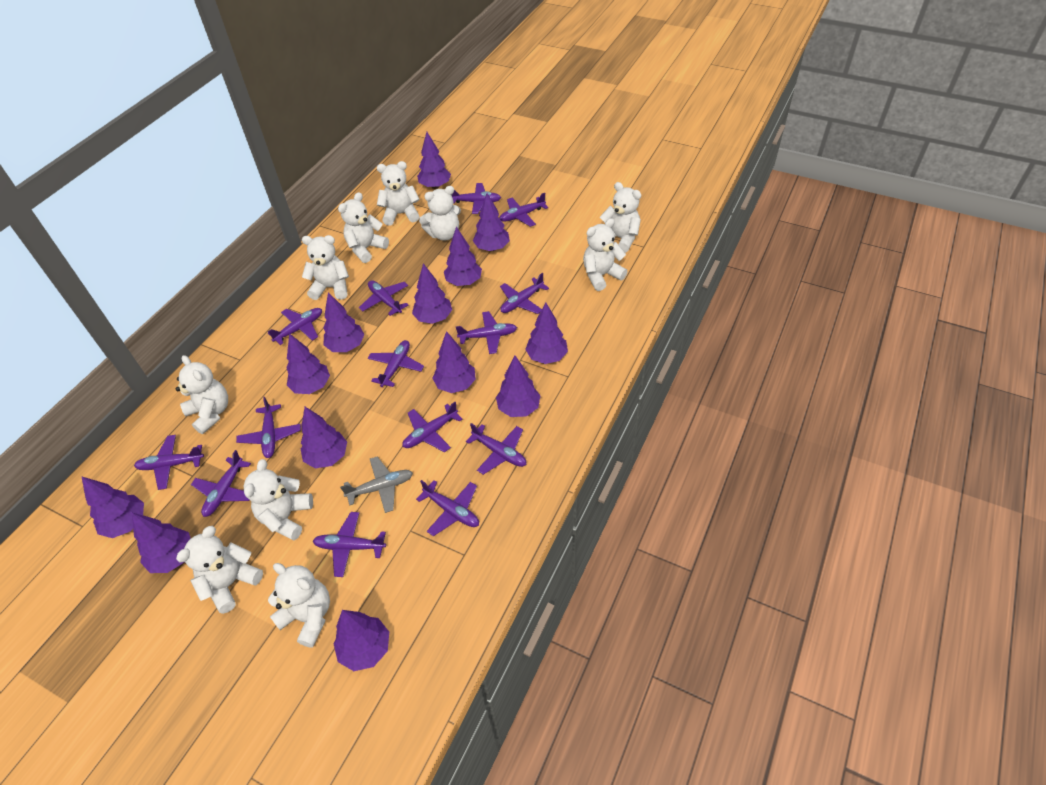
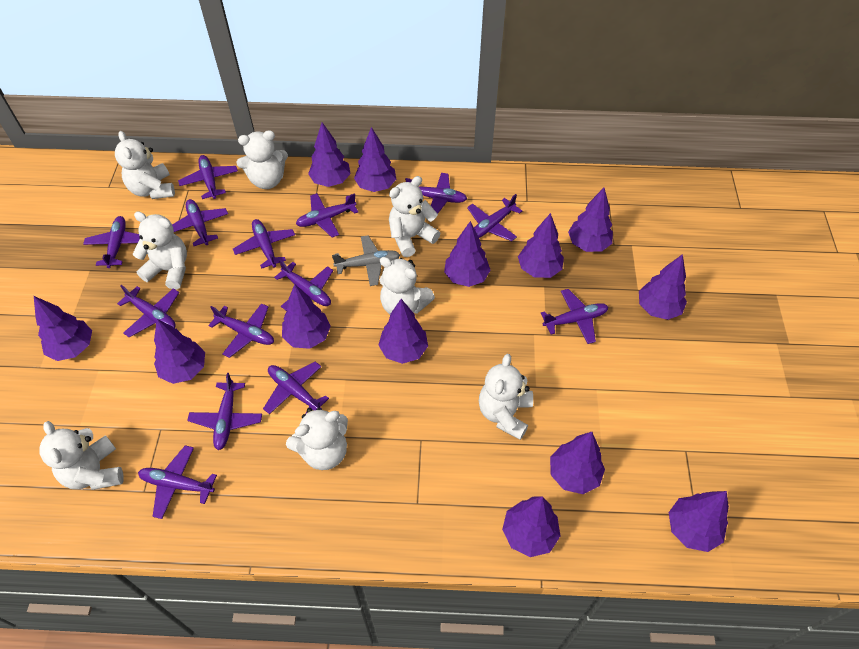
white teddy bear: 10 -> 8

